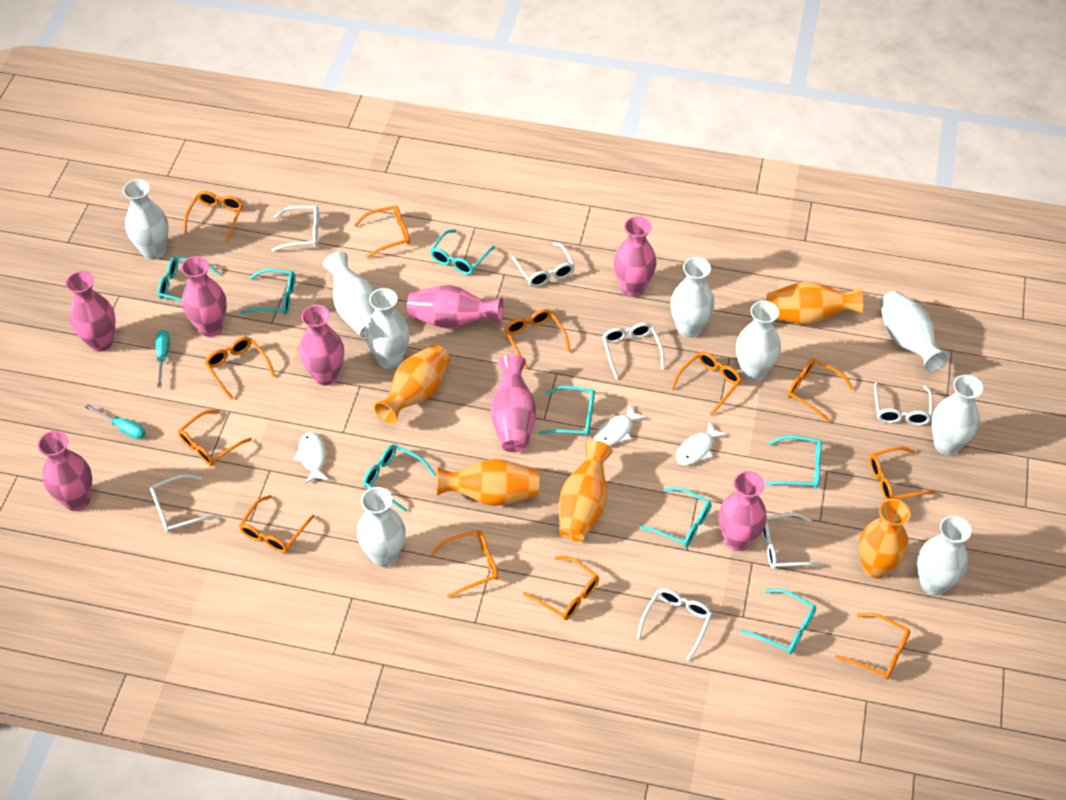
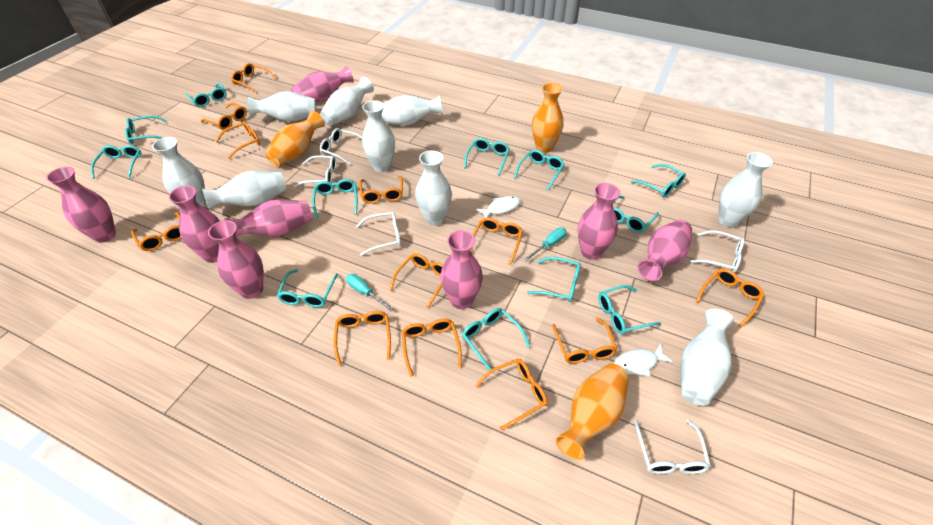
orange vase: 5 -> 3
turquoise glasses: 8 -> 12
white fish: 3 -> 2
white glasses: 7 -> 5

